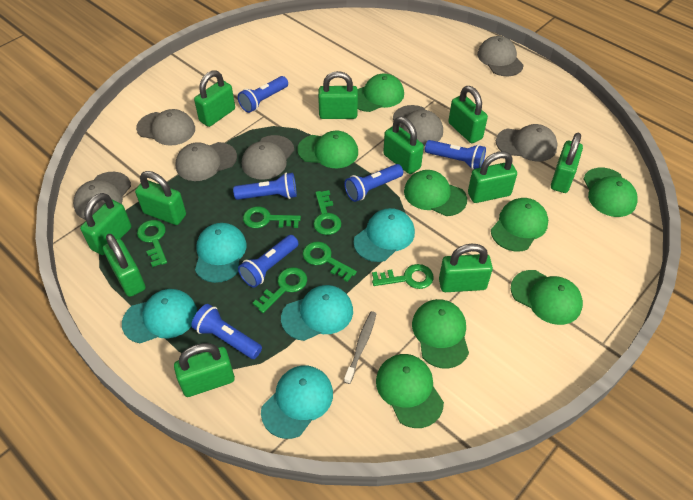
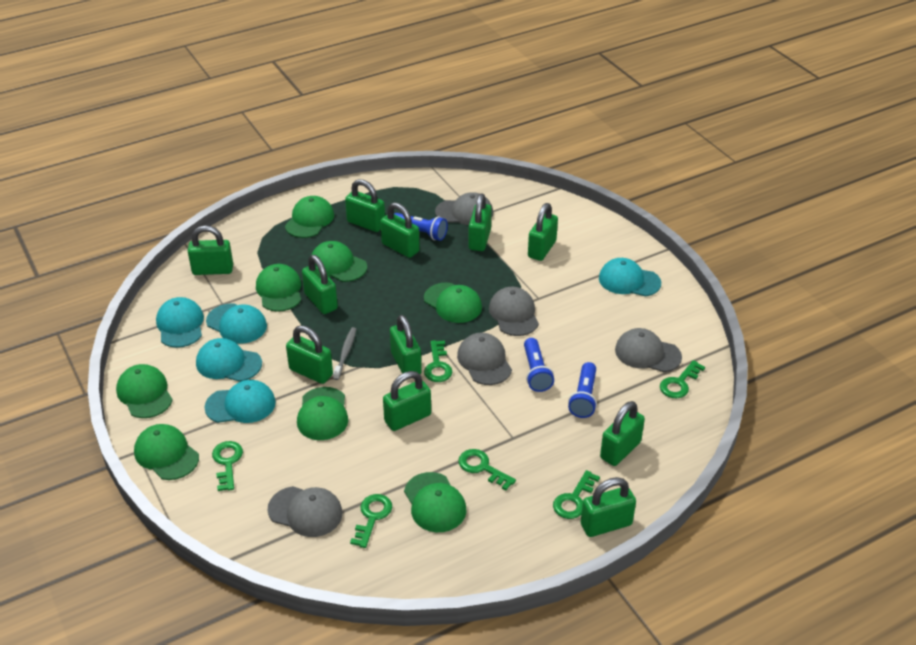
blue flashlight: 6 -> 3
grey cap: 7 -> 5

